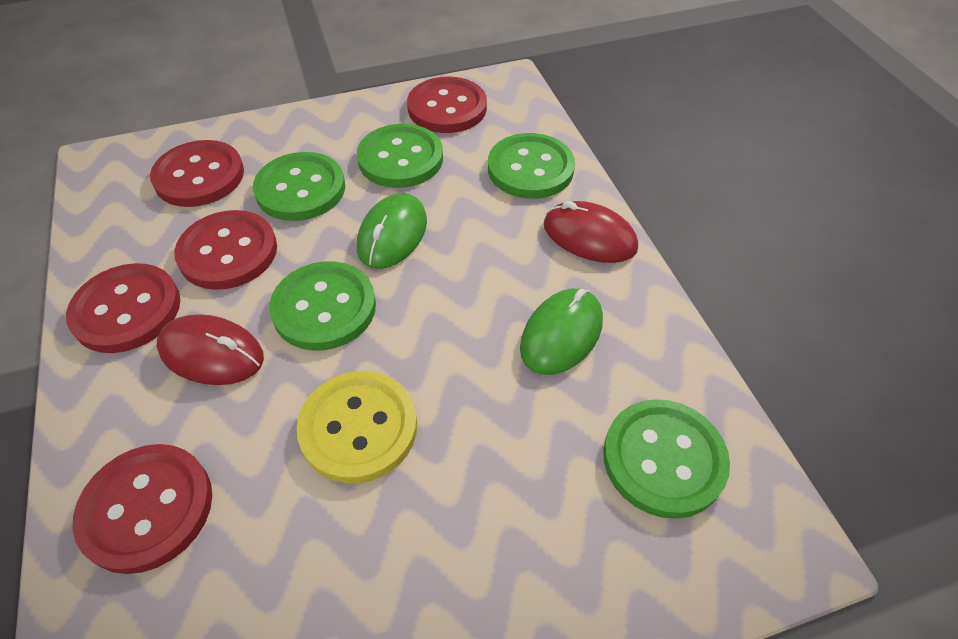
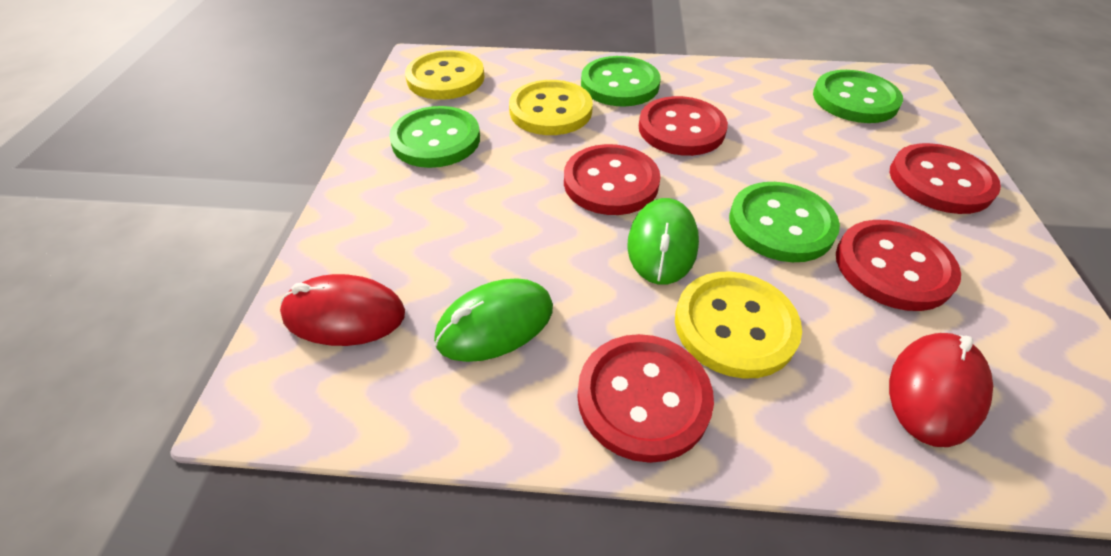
green button: 5 -> 4
yellow button: 1 -> 3

